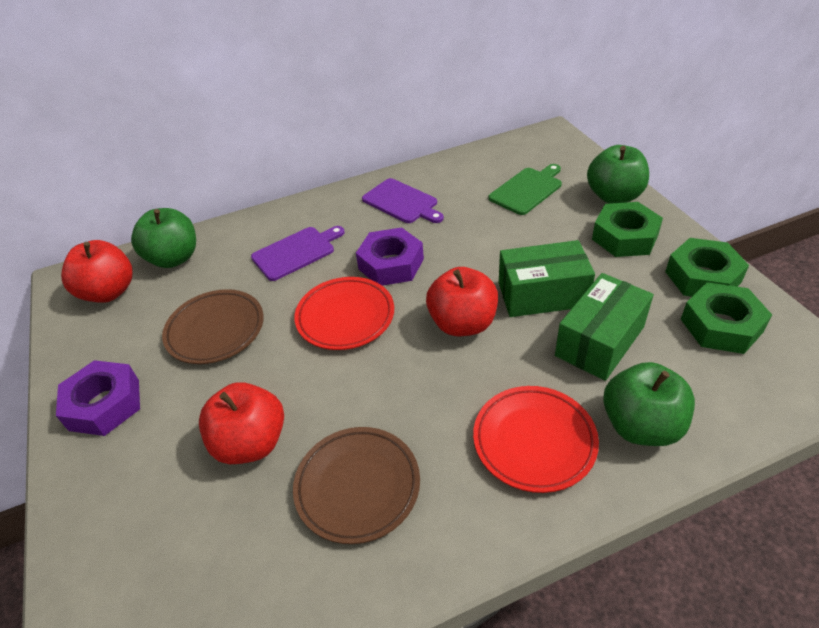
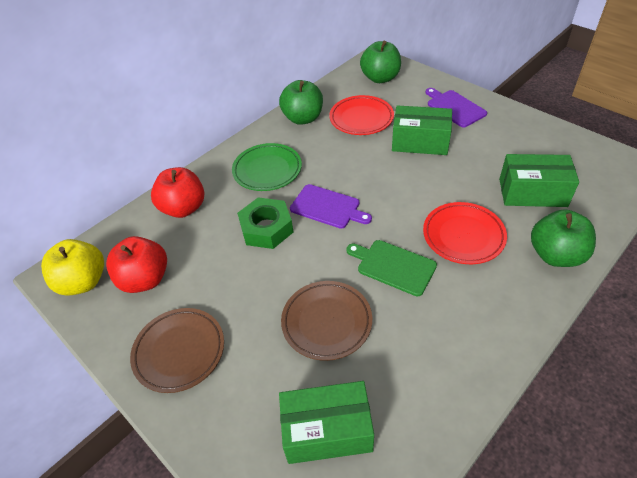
green box: 2 -> 3
green nut: 3 -> 1
green plate: 0 -> 1
purple nut: 2 -> 0
red apple: 3 -> 2
yellow apple: 0 -> 1

